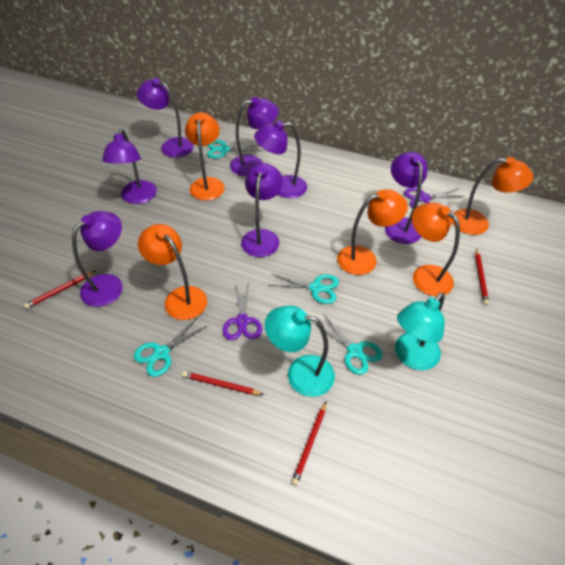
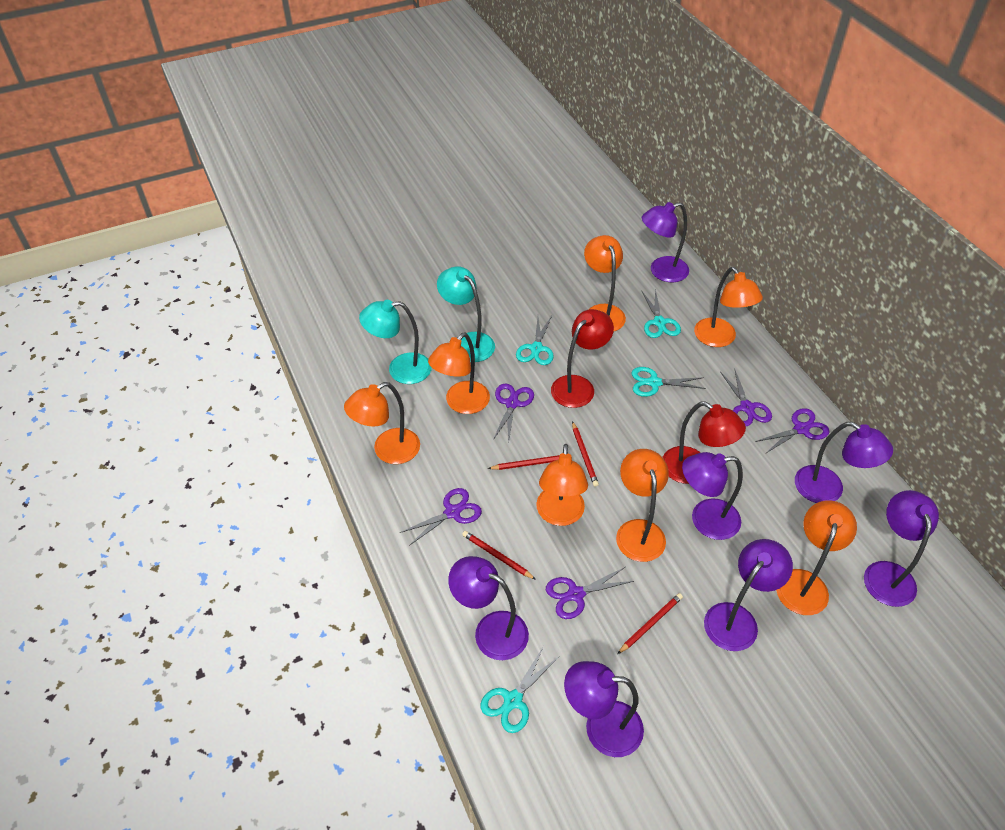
orange lamp: 5 -> 7
purple scissors: 2 -> 5
red lamp: 0 -> 2

